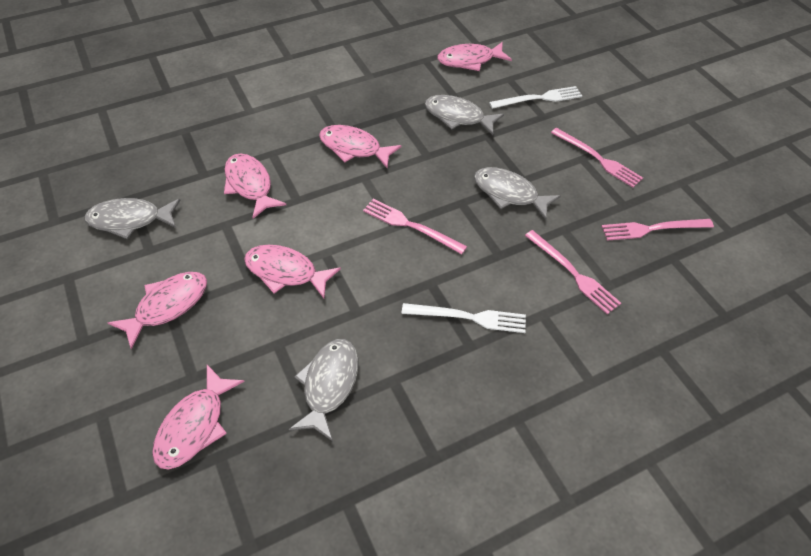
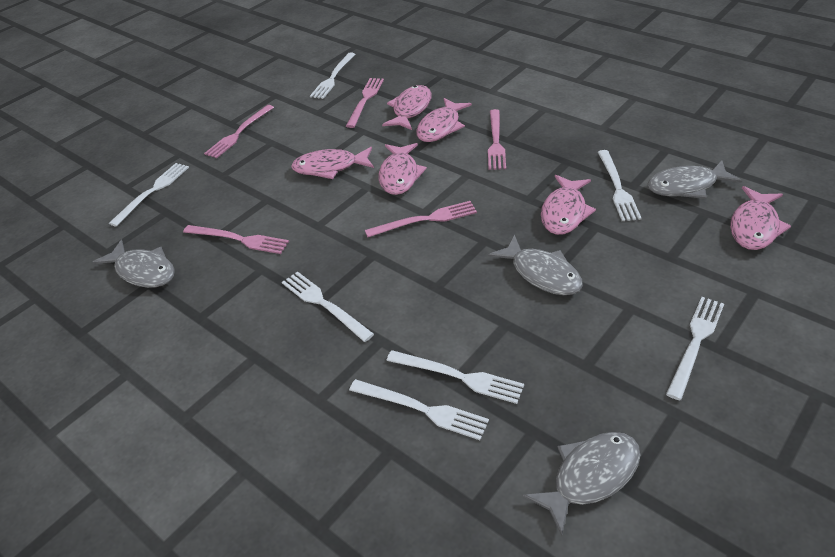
pink fork: 4 -> 5
white fork: 2 -> 7

